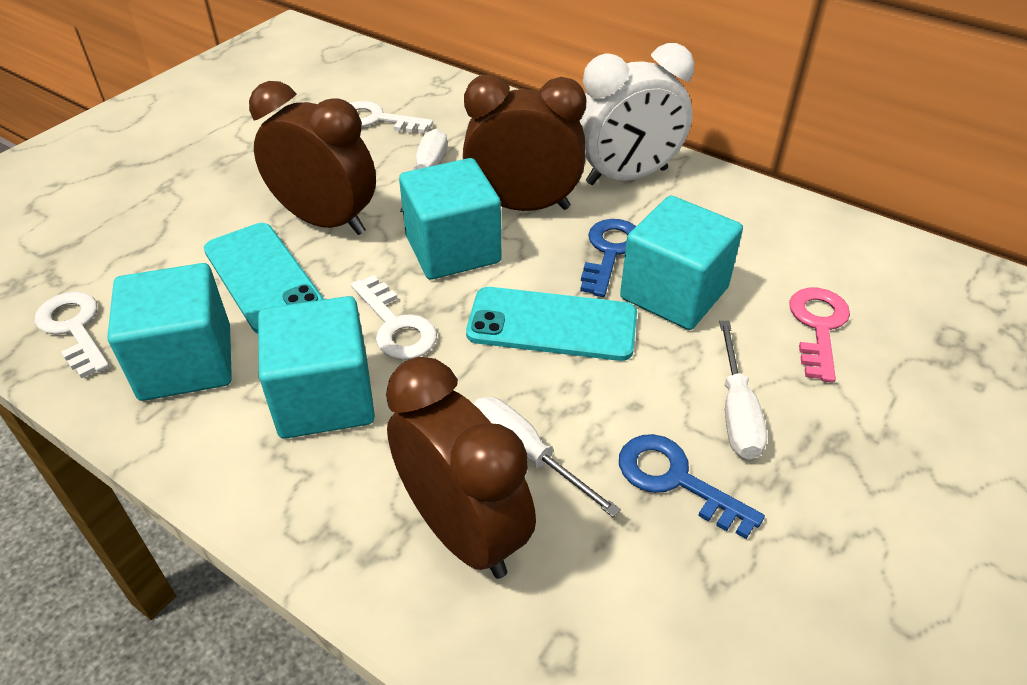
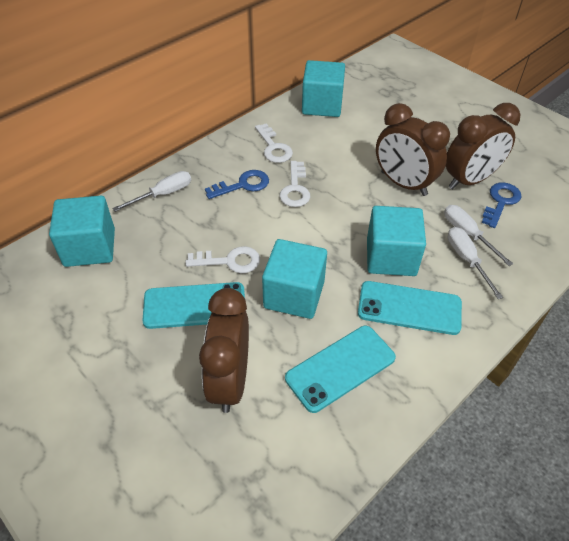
pink key: 1 -> 0
turquoise phone: 2 -> 3
white clock: 1 -> 0

